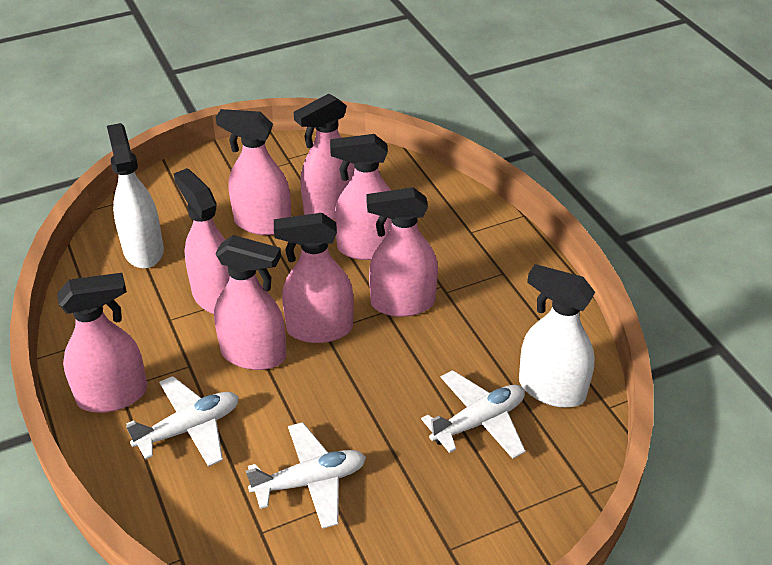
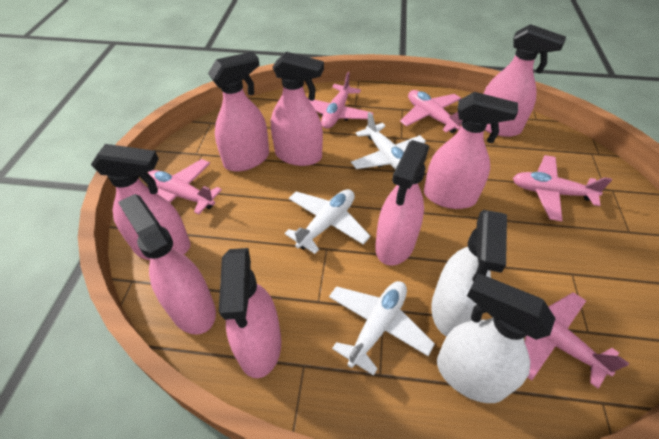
pink plane: 0 -> 5

